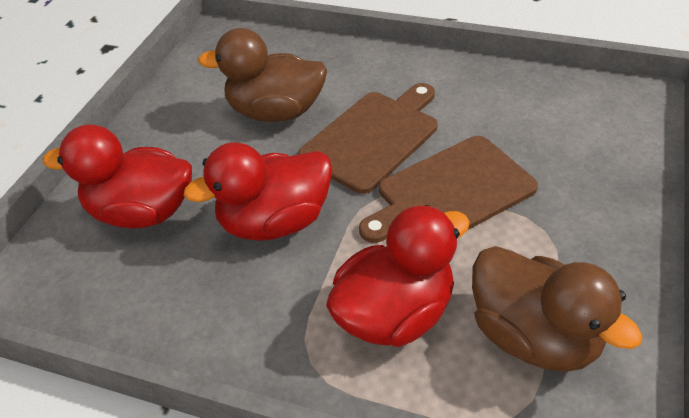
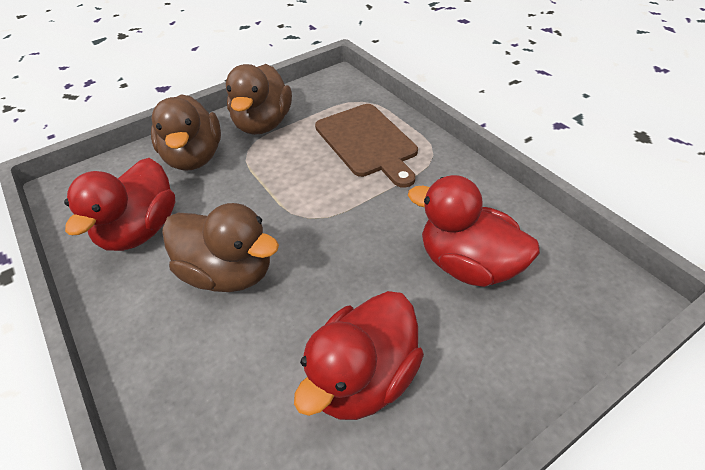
brown cutting board: 2 -> 1
brown duck: 2 -> 3

